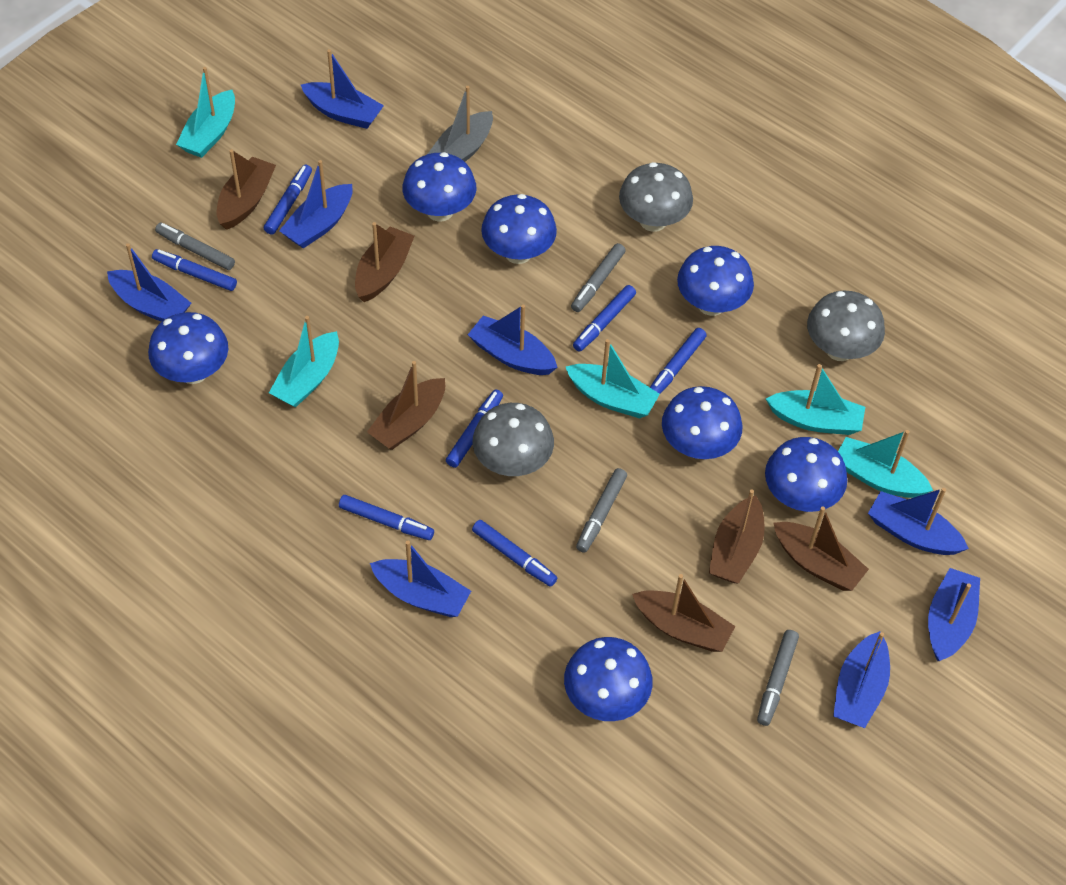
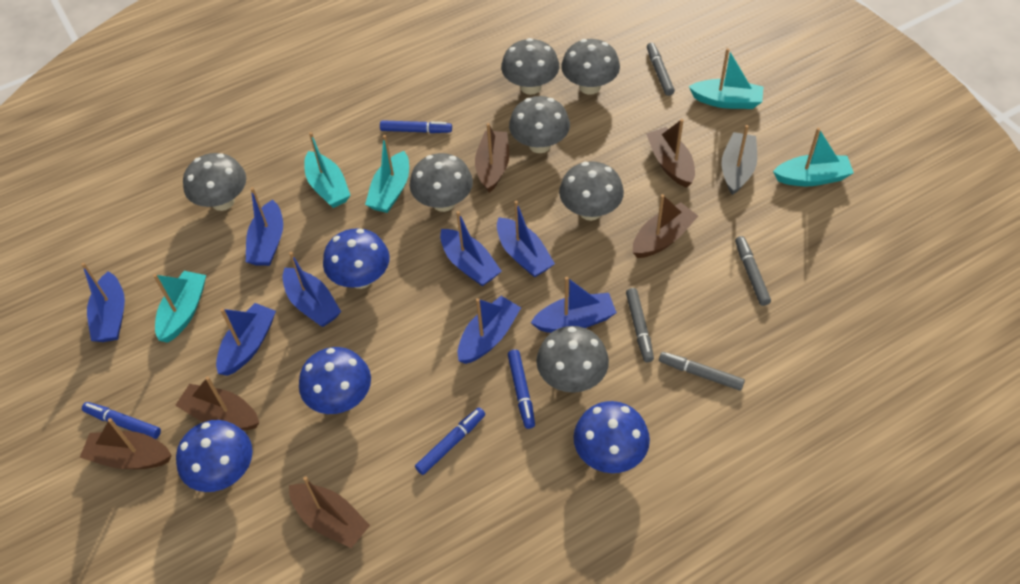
blue marker: 7 -> 4
blue mushroom: 7 -> 4
grey mushroom: 3 -> 7

